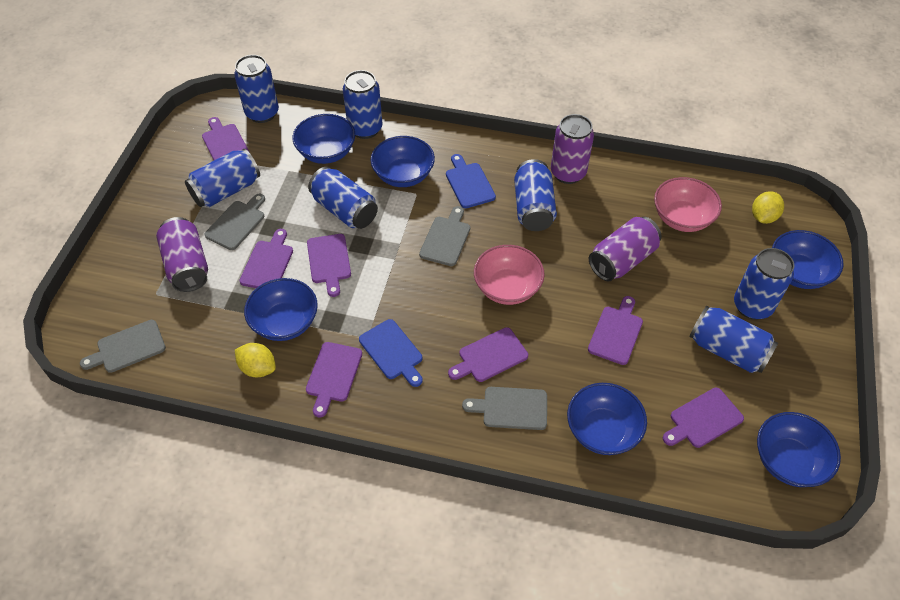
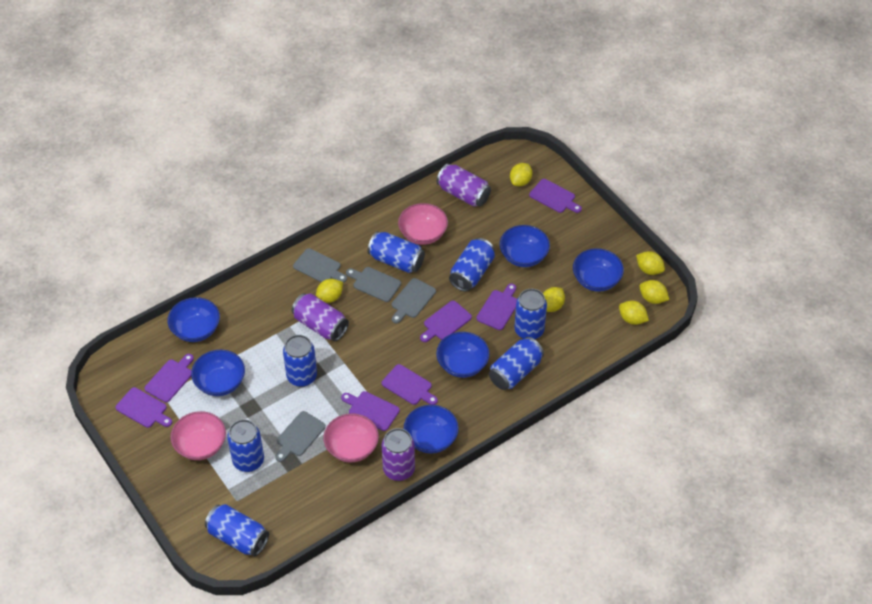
blue cutting board: 2 -> 0
pink bowl: 2 -> 3
yellow lemon: 2 -> 6

